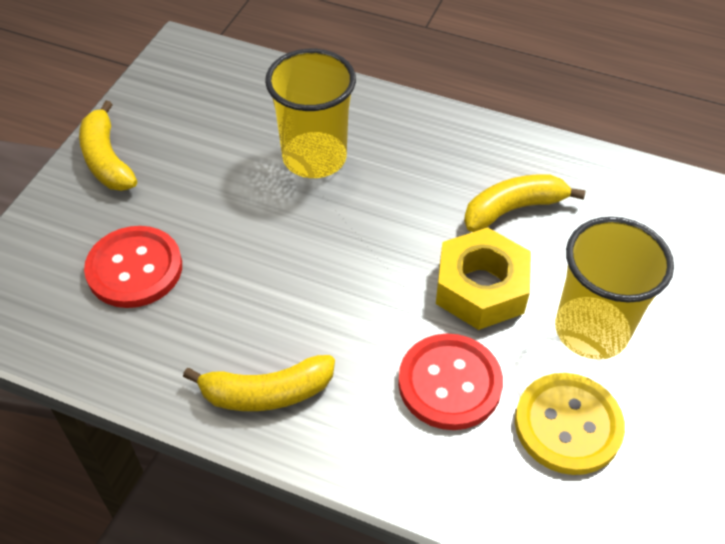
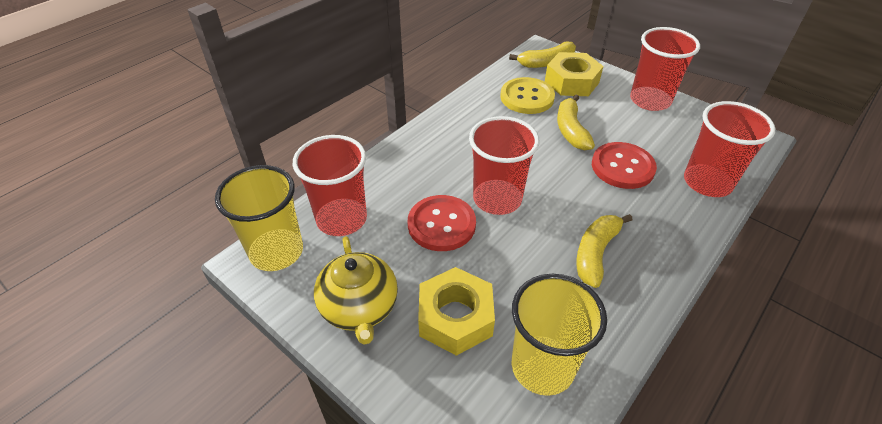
red cup: 0 -> 4
yellow nut: 1 -> 2
yellow teapot: 0 -> 1

